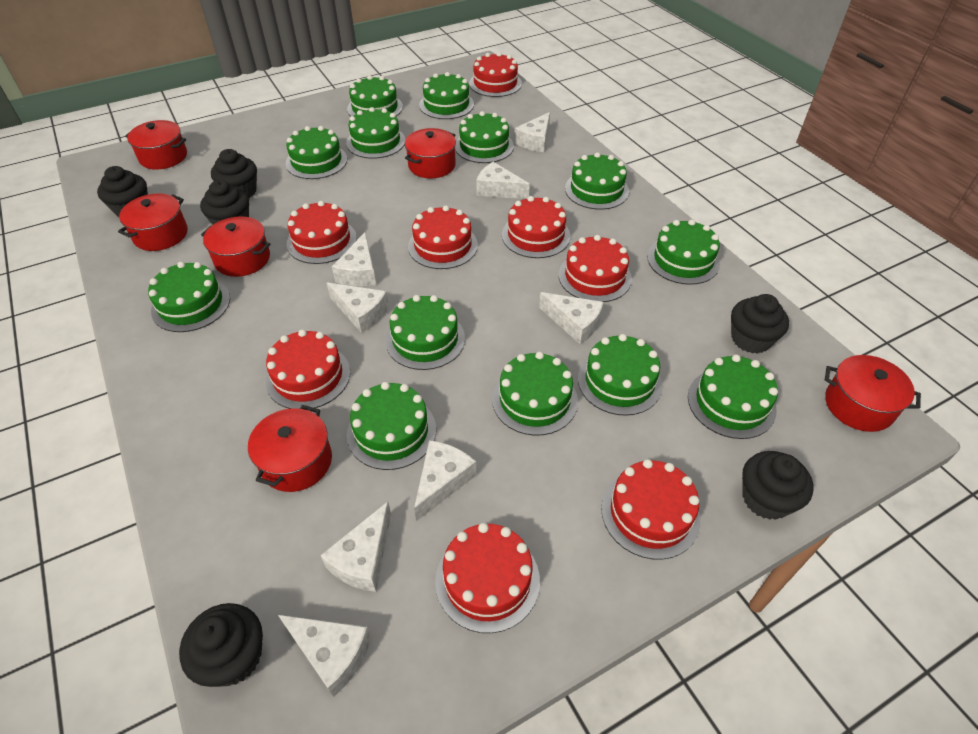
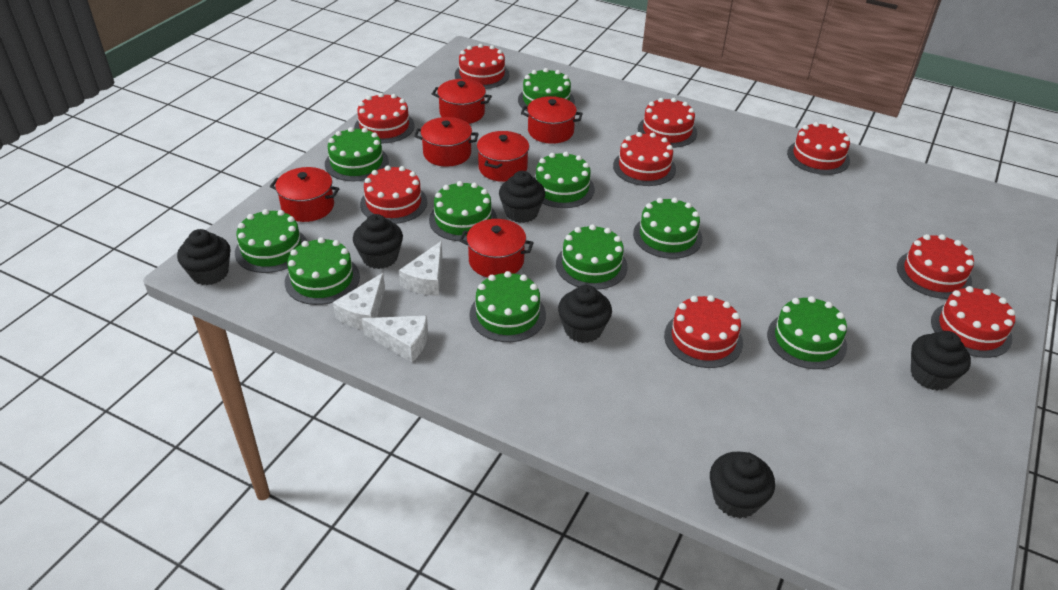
green cake: 13 -> 10
red cake: 8 -> 9
white cheese: 8 -> 3

